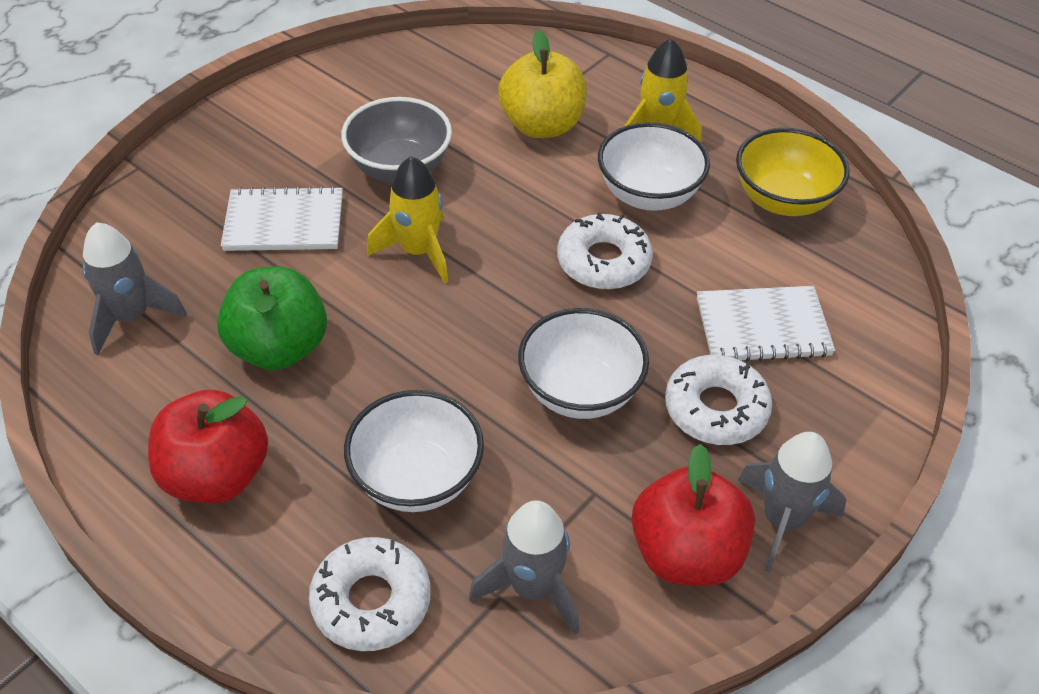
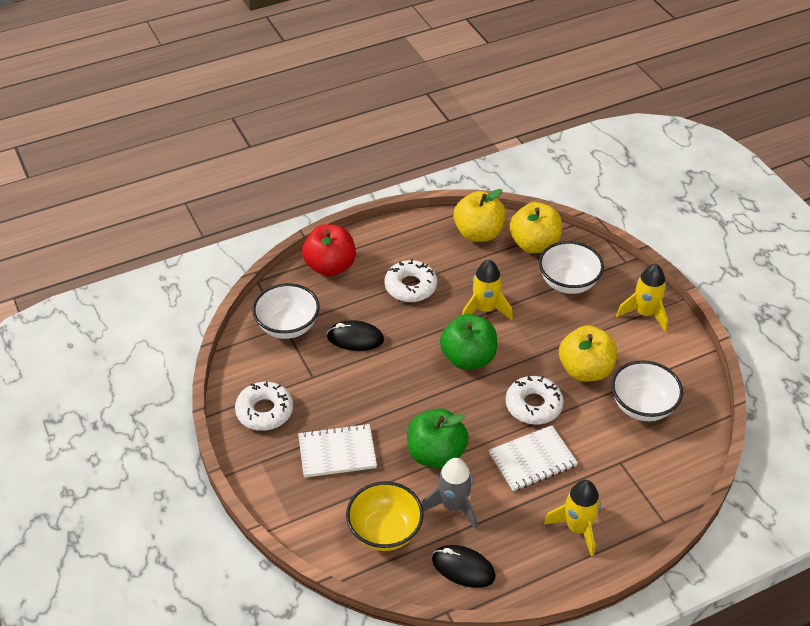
black mouse: 0 -> 2
green apple: 1 -> 2
grey bowl: 1 -> 0
grey rocket: 3 -> 1
red apple: 2 -> 1
yellow apple: 1 -> 3
yellow rocket: 2 -> 3

